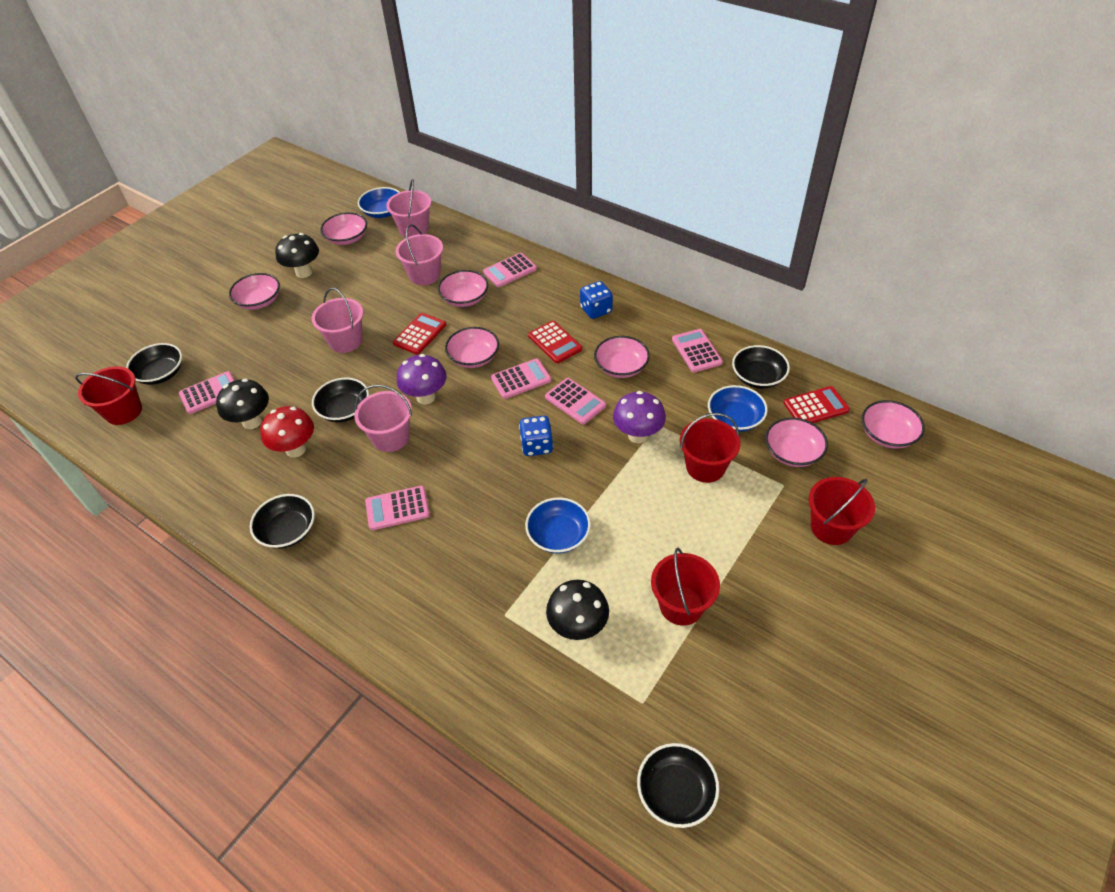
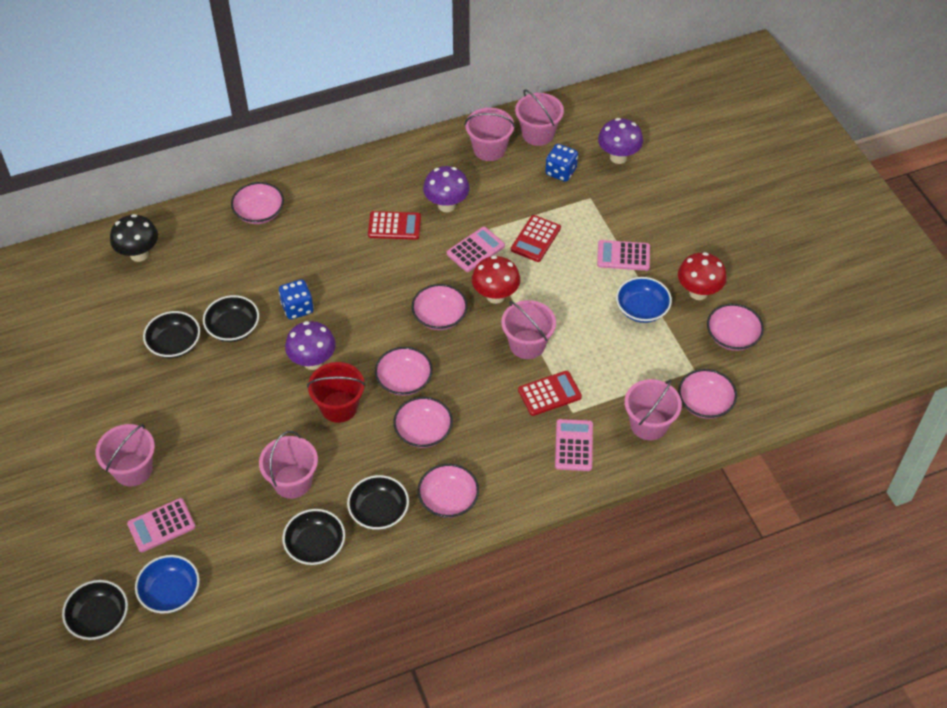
black mushroom: 3 -> 1
blue bowl: 3 -> 2
pink bucket: 4 -> 6
pink calculator: 6 -> 4
purple mushroom: 2 -> 3
red bucket: 4 -> 1
red mushroom: 1 -> 2

